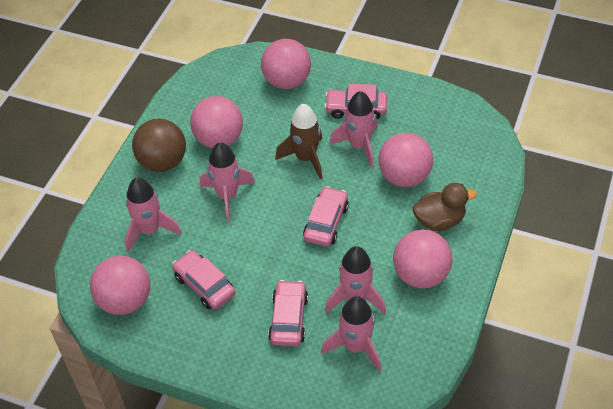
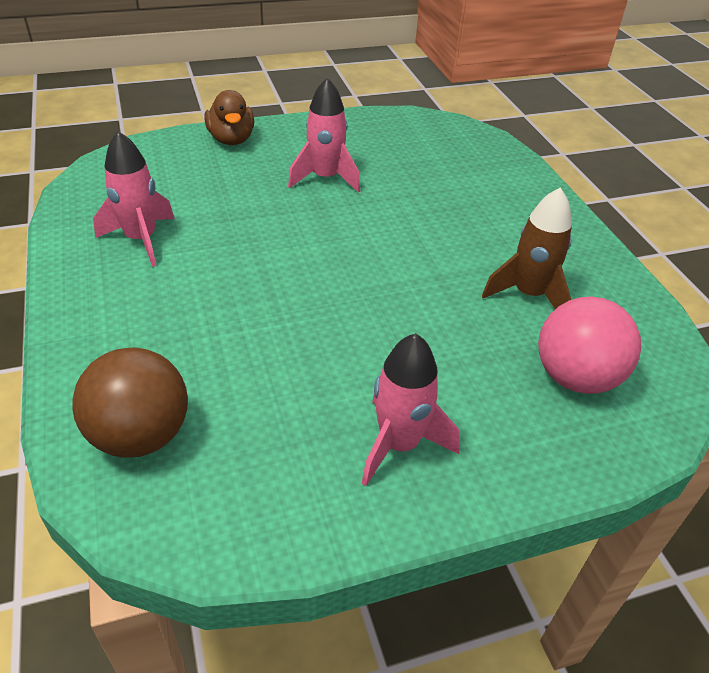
pink ball: 5 -> 1
pink car: 4 -> 0
pink rocket: 5 -> 3

